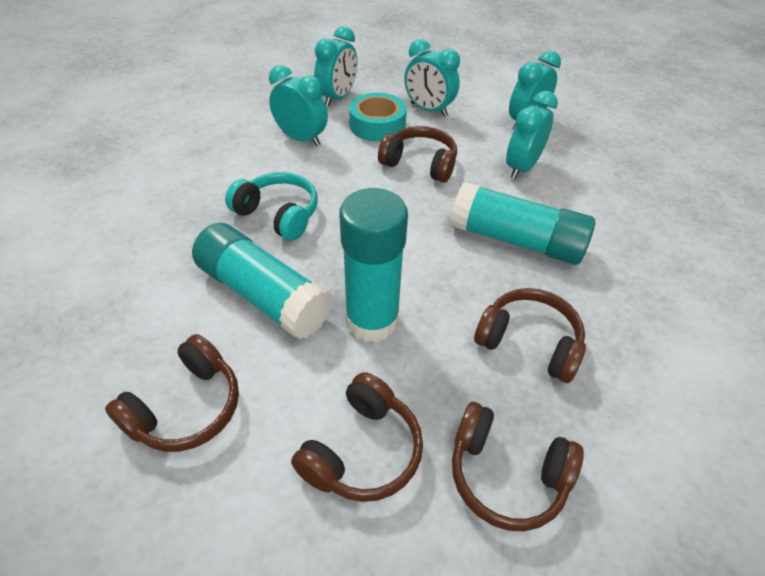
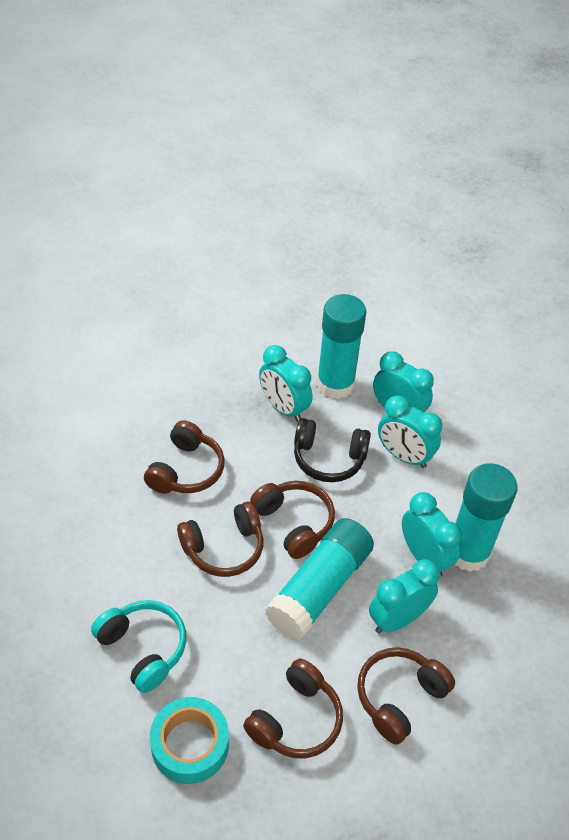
black headphones: 0 -> 1

